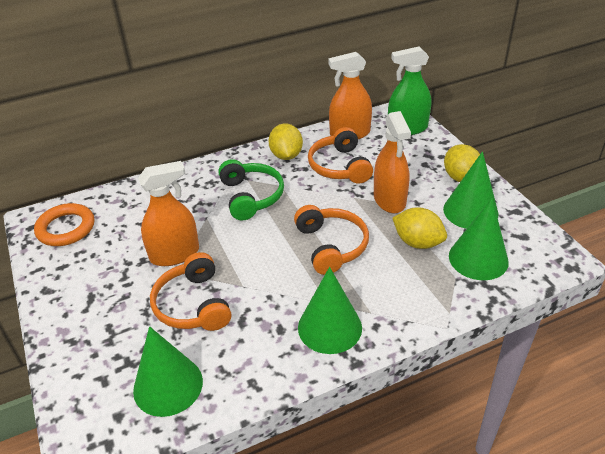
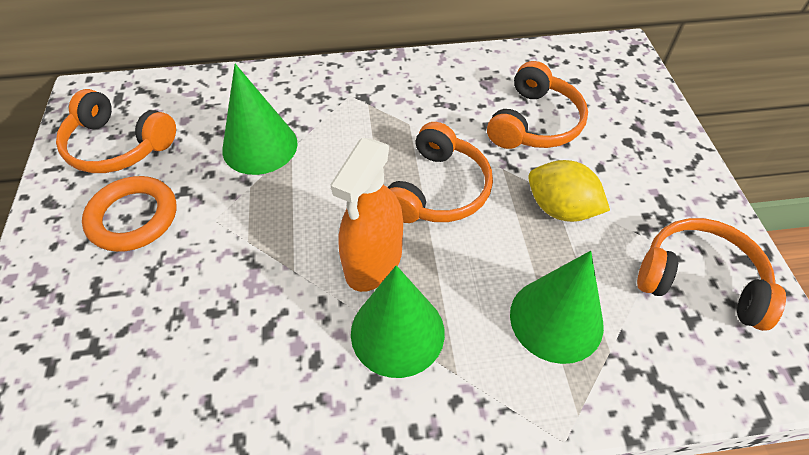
green cone: 4 -> 3
green headphones: 1 -> 0
green spray bottle: 1 -> 0
orange headphones: 3 -> 4
orange spray bottle: 3 -> 1
yellow lemon: 3 -> 1

